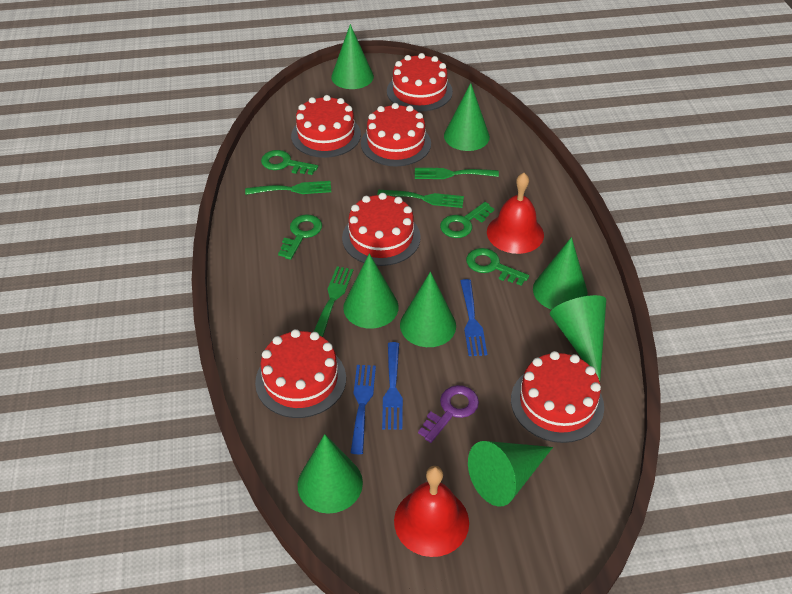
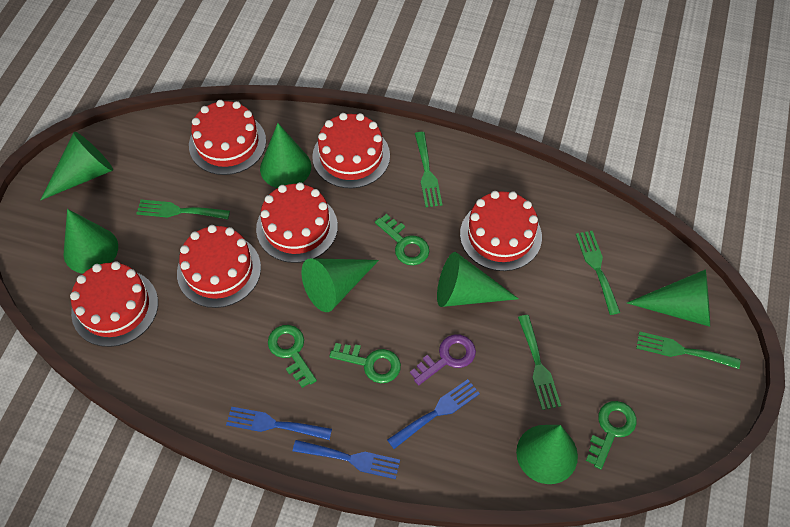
green cone: 8 -> 7
green fork: 4 -> 5
red bell: 2 -> 0

